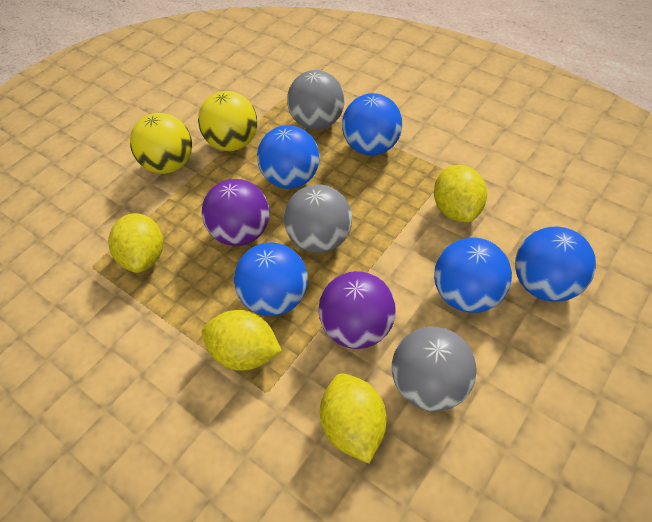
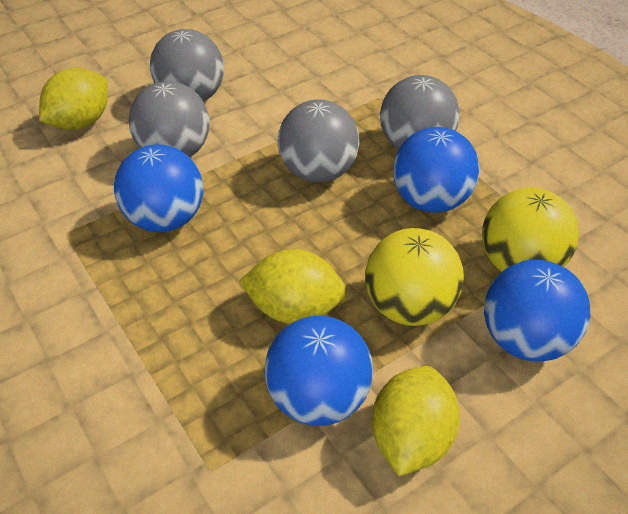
blue ball: 5 -> 4
grey ball: 3 -> 4
purple ball: 2 -> 0
yellow lemon: 4 -> 3

